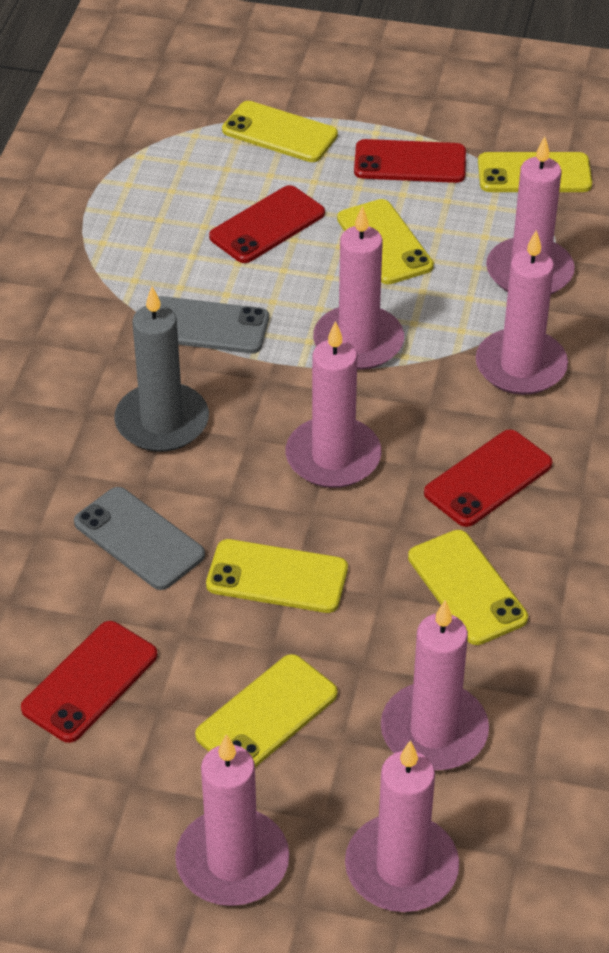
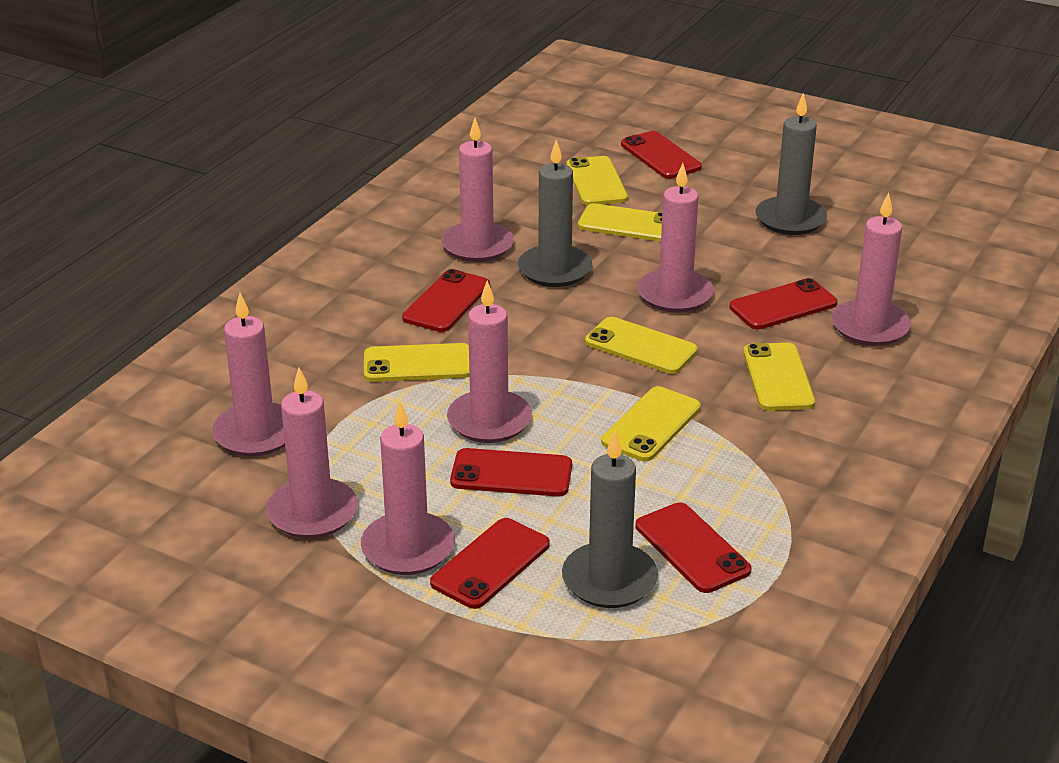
grey candle: 1 -> 3
grey phone: 2 -> 0
red phone: 4 -> 6

